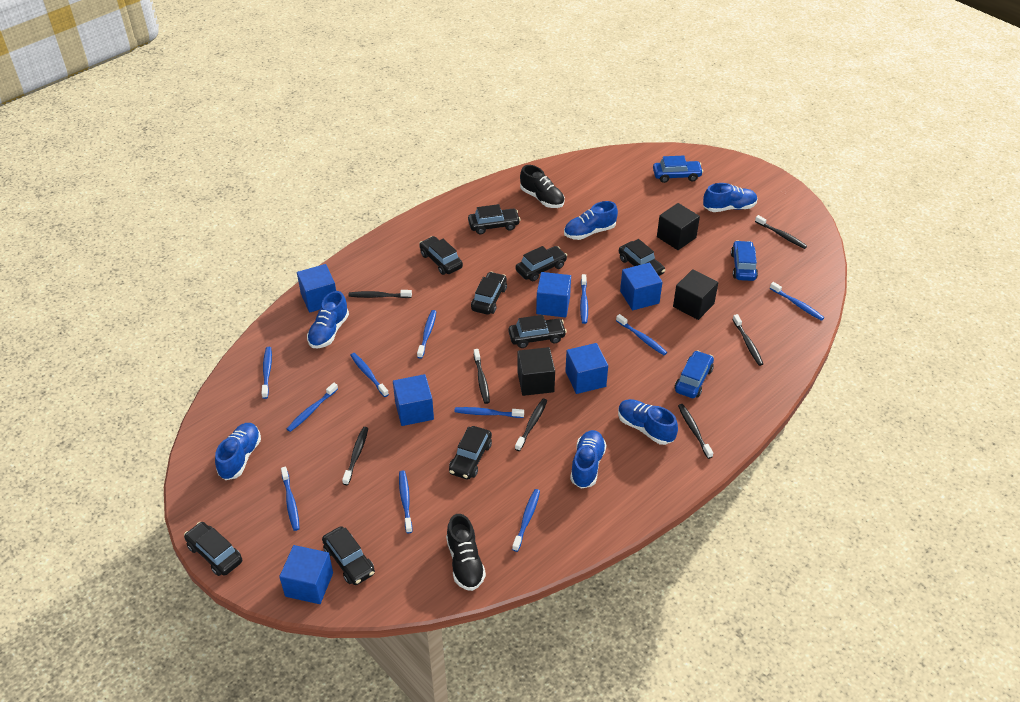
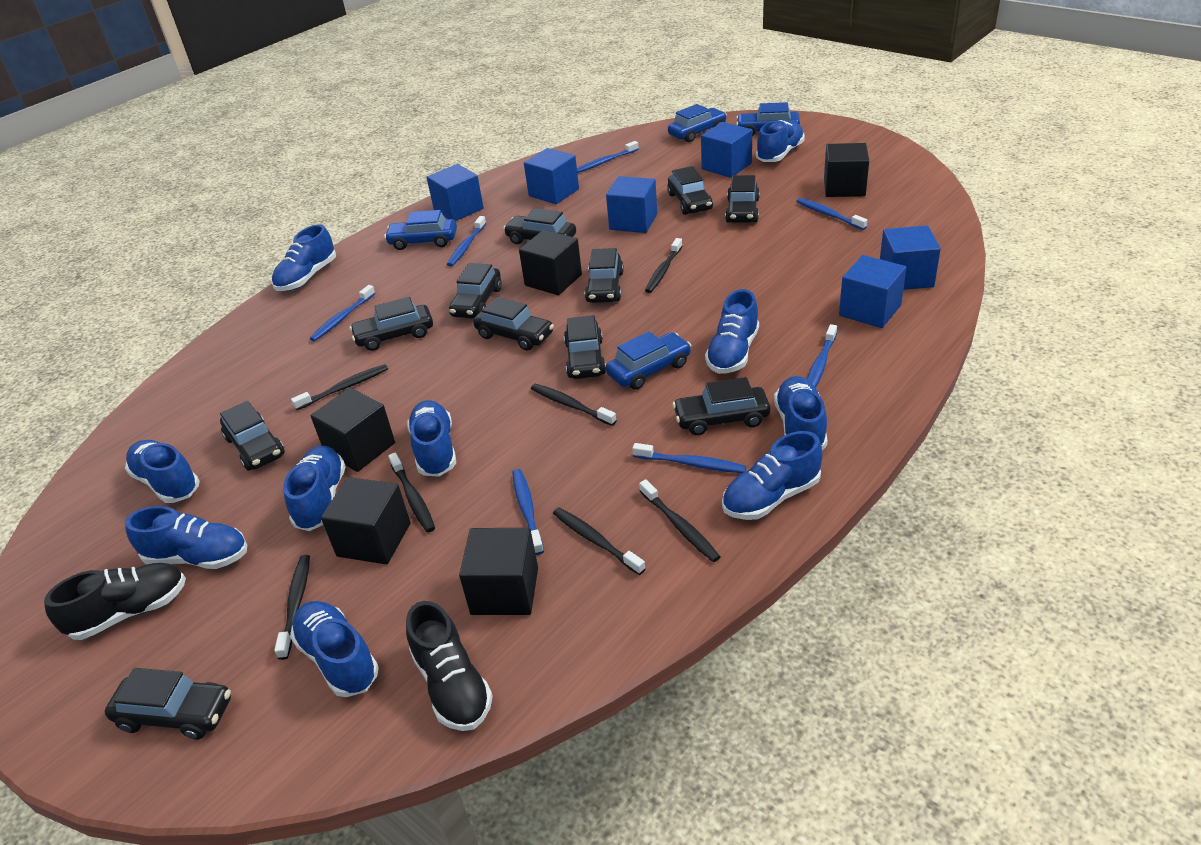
black car: 9 -> 11
black cube: 3 -> 5
blue car: 3 -> 4
blue shoe: 6 -> 10
blue toothbrush: 11 -> 7

